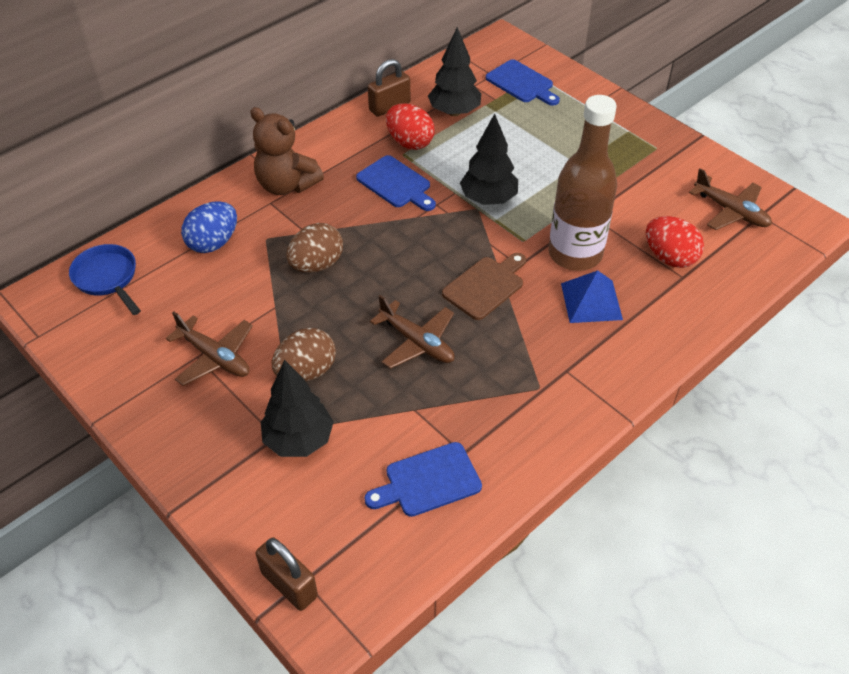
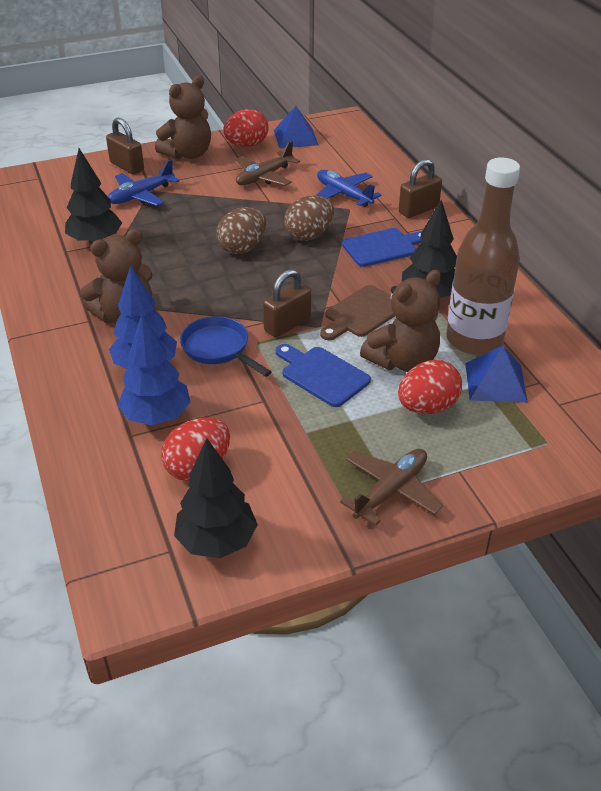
blue cutting board: 3 -> 2
blue egg: 1 -> 0
blue plane: 0 -> 2
blue pyramid: 1 -> 2
blue tree: 0 -> 2
brown padlock: 2 -> 3
brown plane: 3 -> 2
brown teddy bear: 1 -> 3
red egg: 2 -> 3

